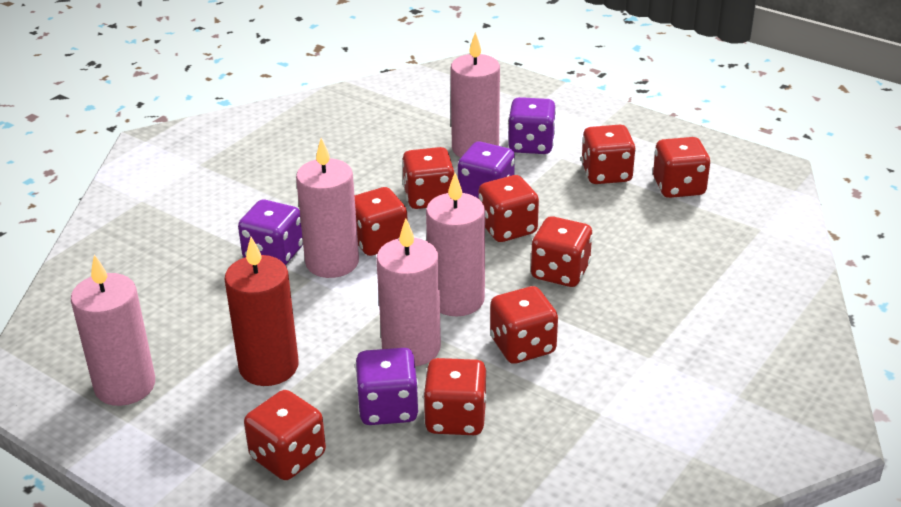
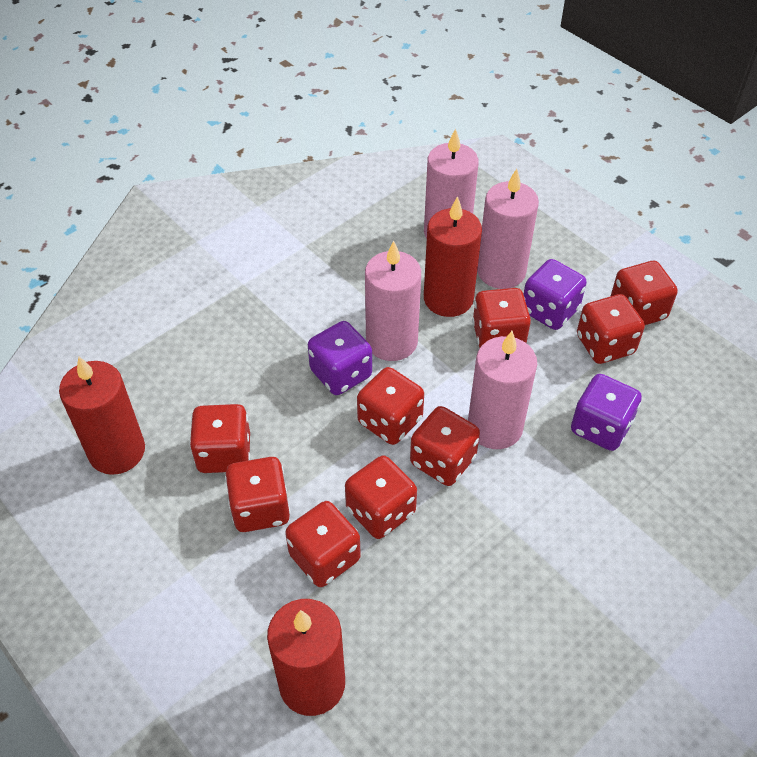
pink candle: 5 -> 4
purple dice: 4 -> 3
red candle: 1 -> 3

